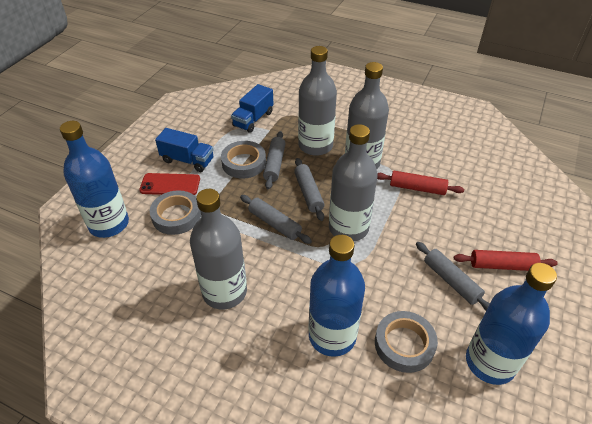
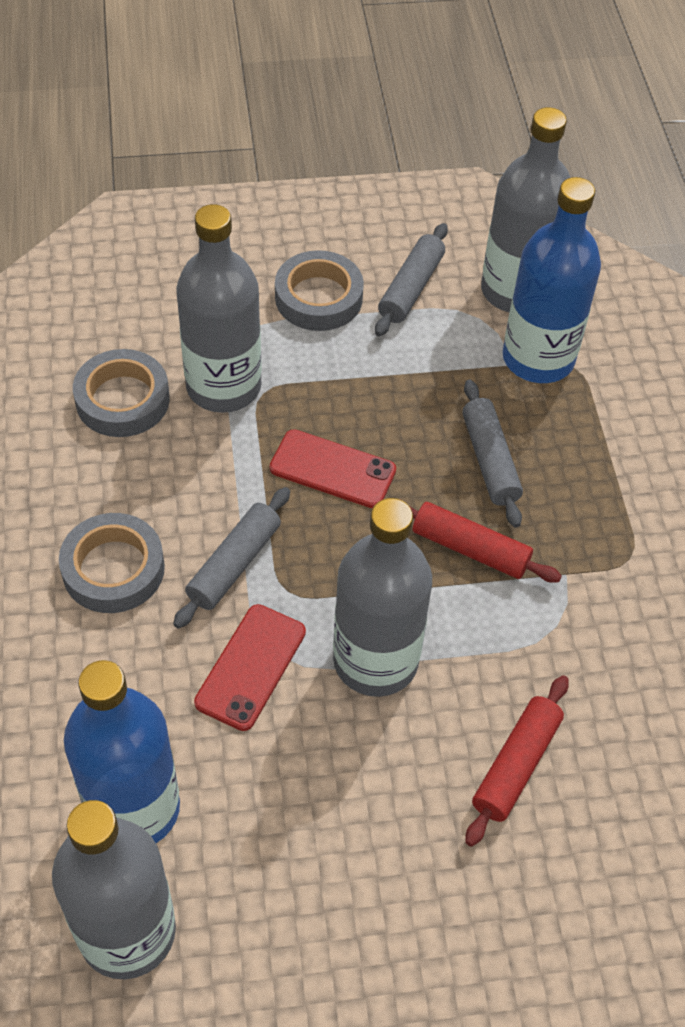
blue bottle: 3 -> 2
blue truck: 2 -> 0
grey rolling pin: 4 -> 3
red phone: 1 -> 2

